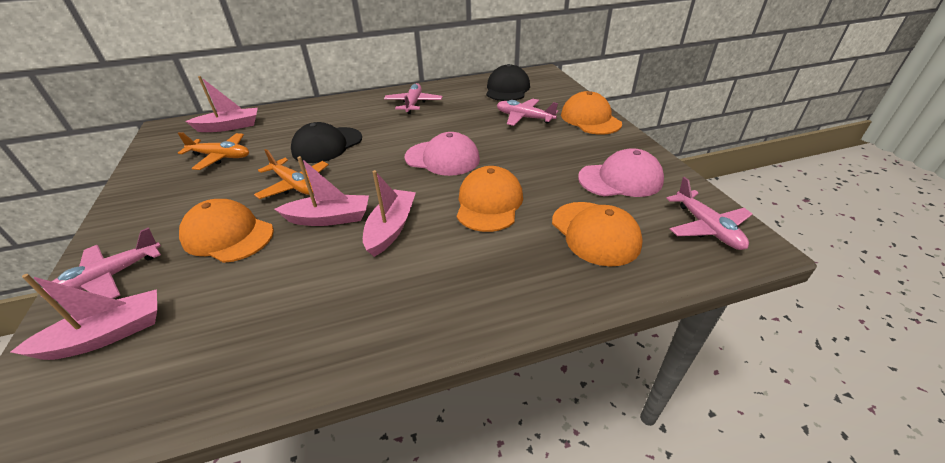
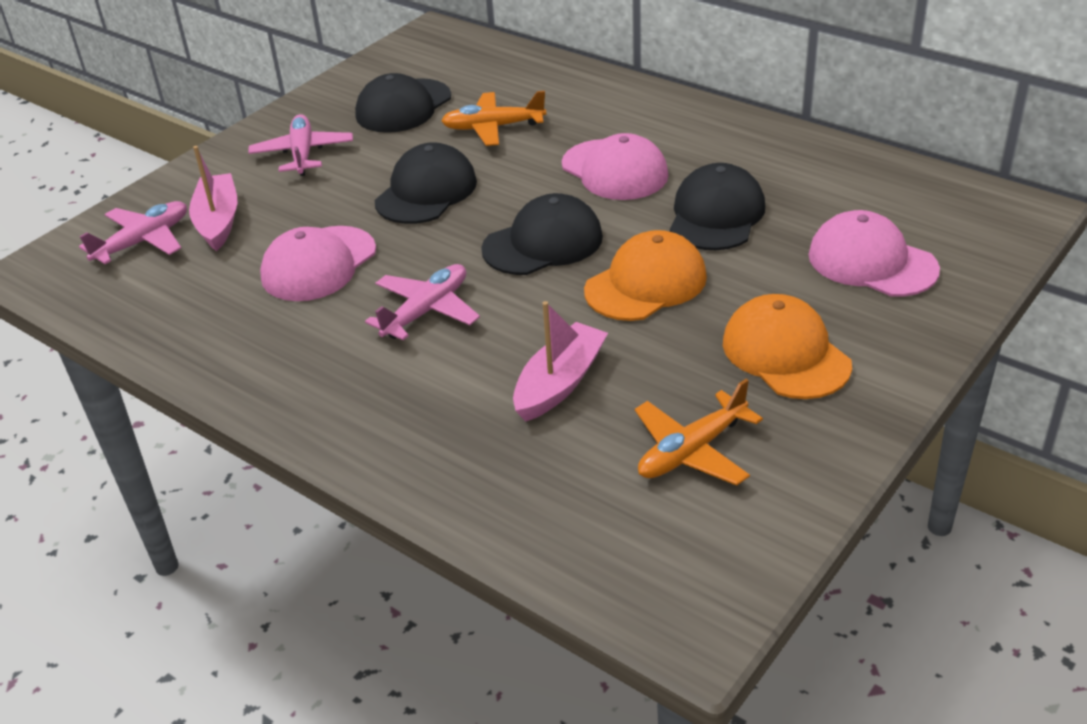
black cap: 2 -> 4
orange cap: 4 -> 2
pink boat: 4 -> 2
pink cap: 2 -> 3
pink plane: 4 -> 3

